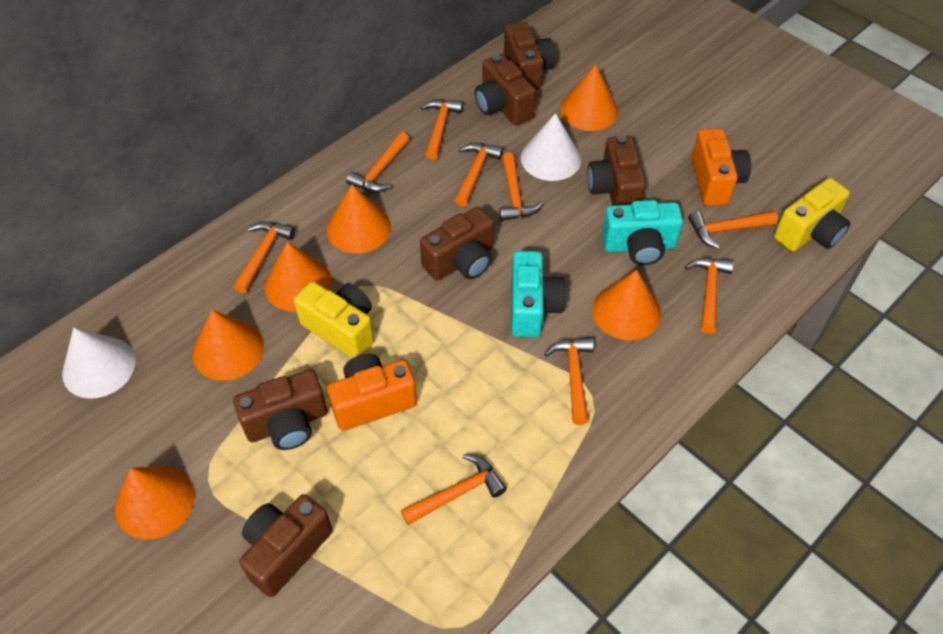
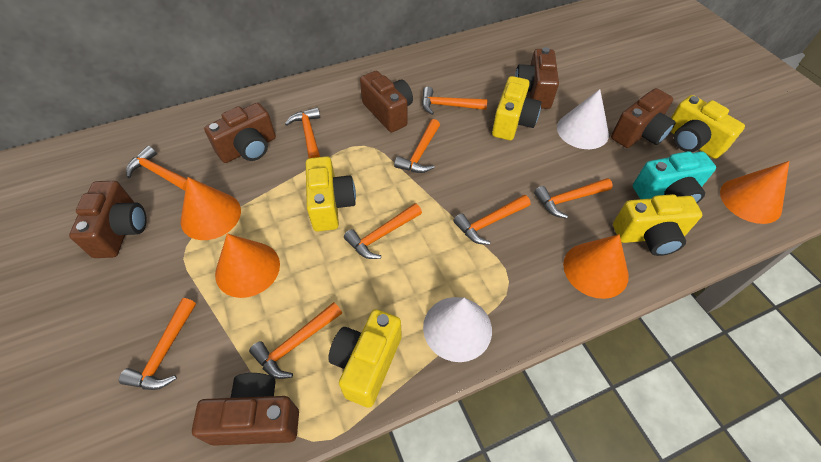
orange camera: 2 -> 0
orange cone: 6 -> 4
turquoise camera: 2 -> 1
yellow camera: 2 -> 5

